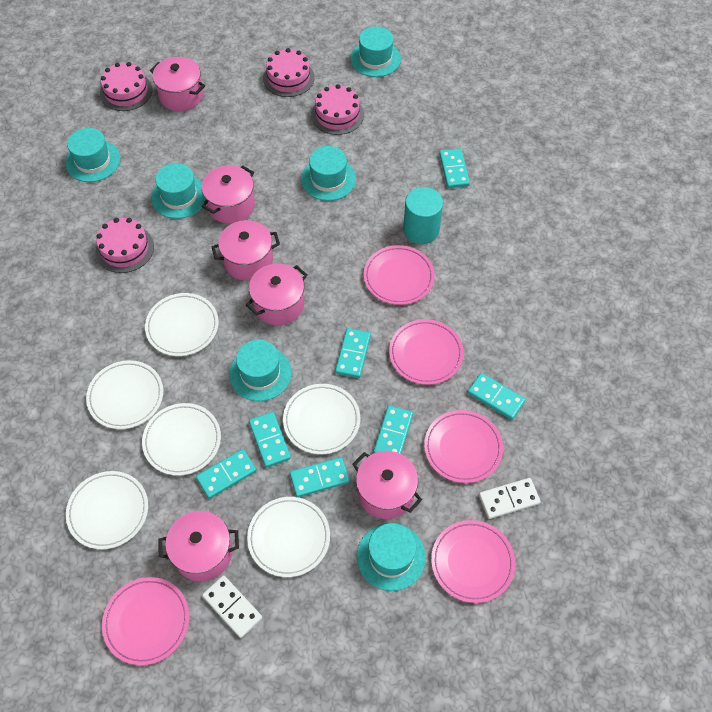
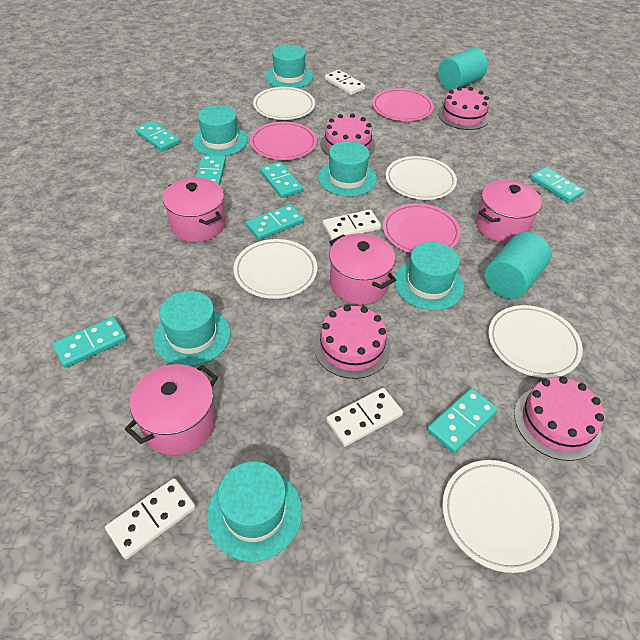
pink plate: 5 -> 3
pink pot: 6 -> 4
turquoise cylinder: 1 -> 2
white domino: 2 -> 4
white plate: 6 -> 5

